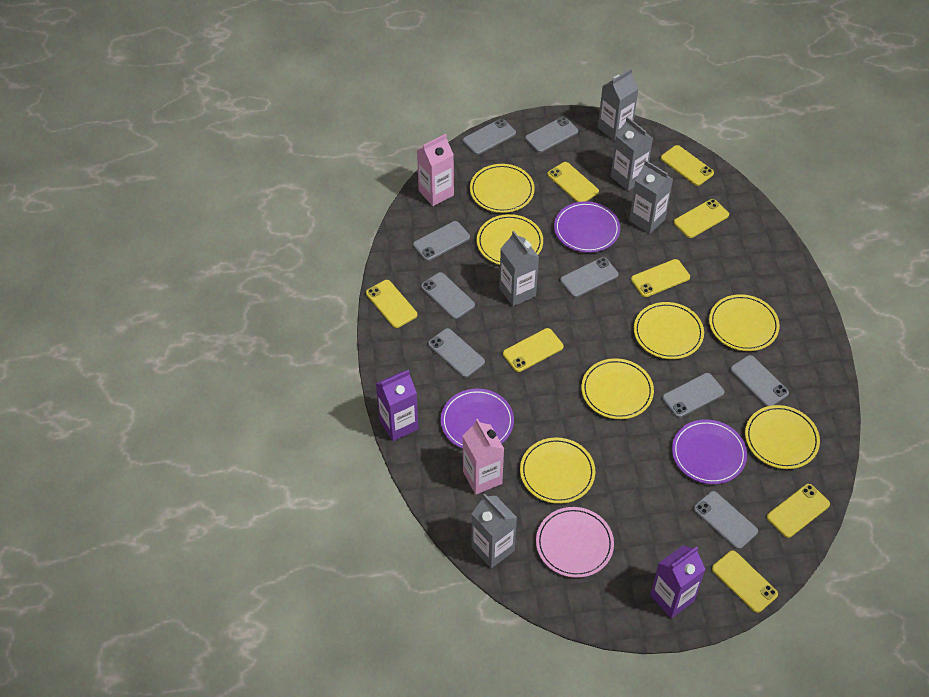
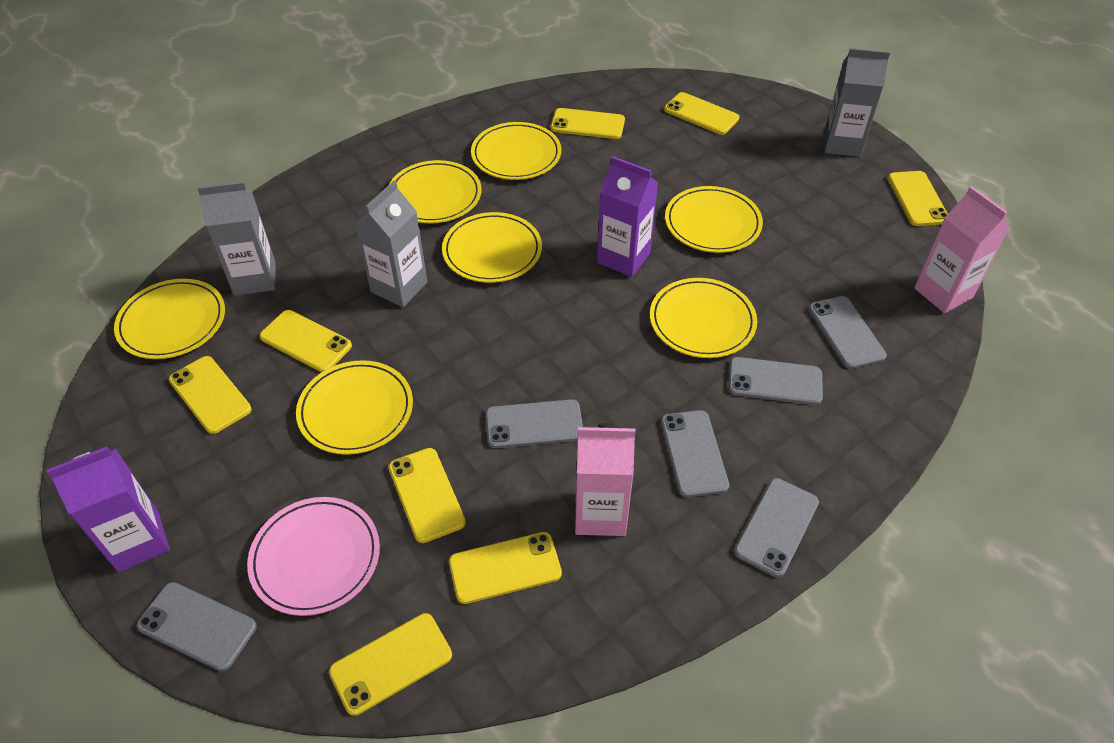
grey carton: 5 -> 3
grey phone: 9 -> 6
purple plate: 3 -> 0

